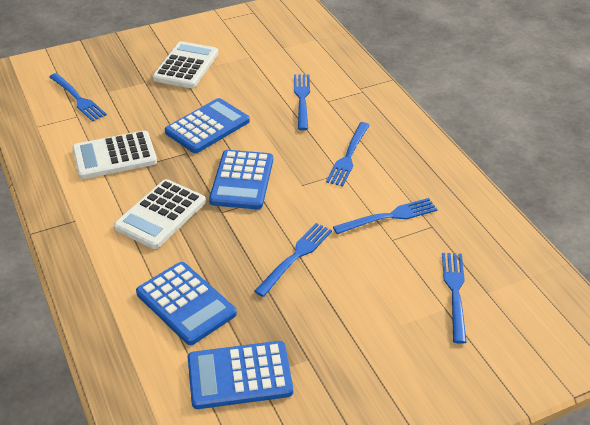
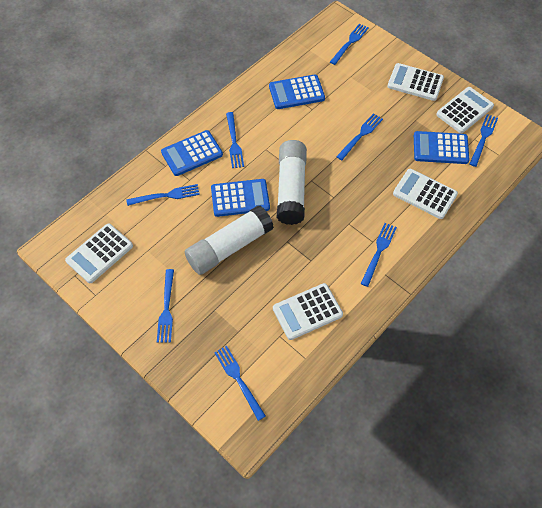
blue fork: 6 -> 8
white calculator: 3 -> 5
white glue stick: 0 -> 2

